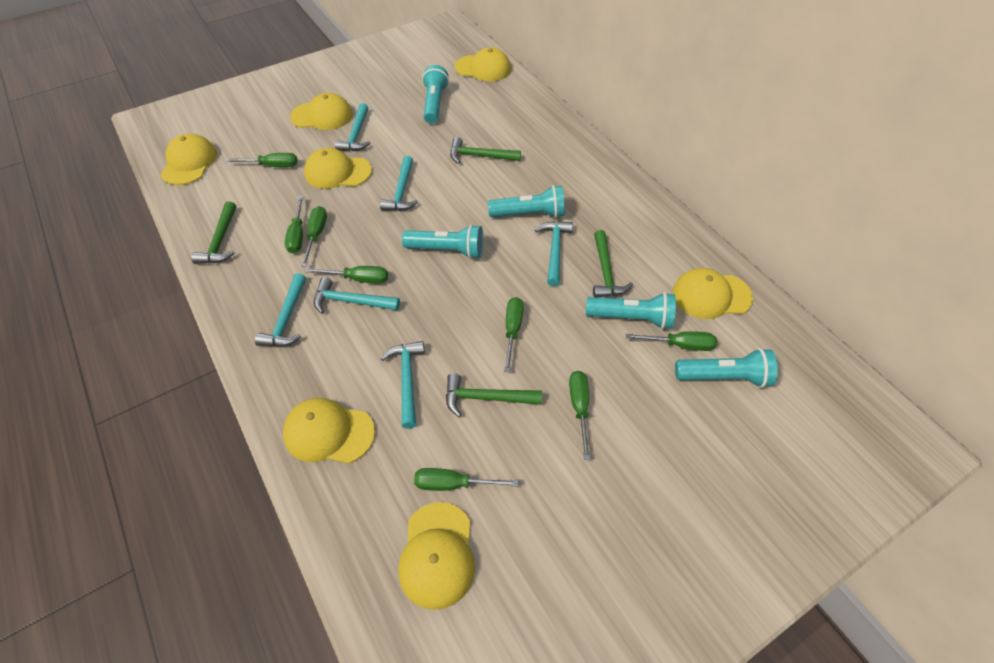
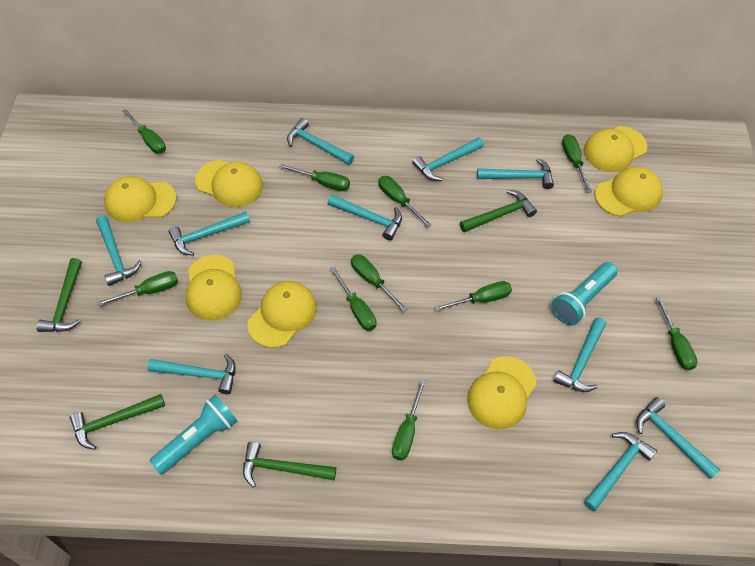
green screwdriver: 8 -> 10
turquoise flashlight: 5 -> 2
turquoise hammer: 6 -> 10

